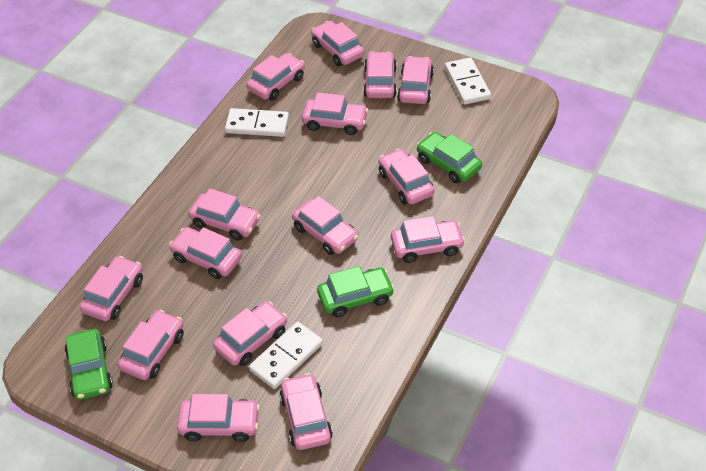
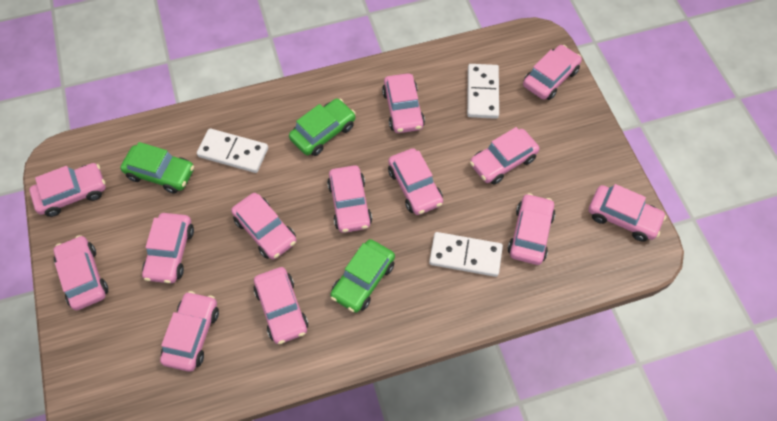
pink car: 15 -> 13

